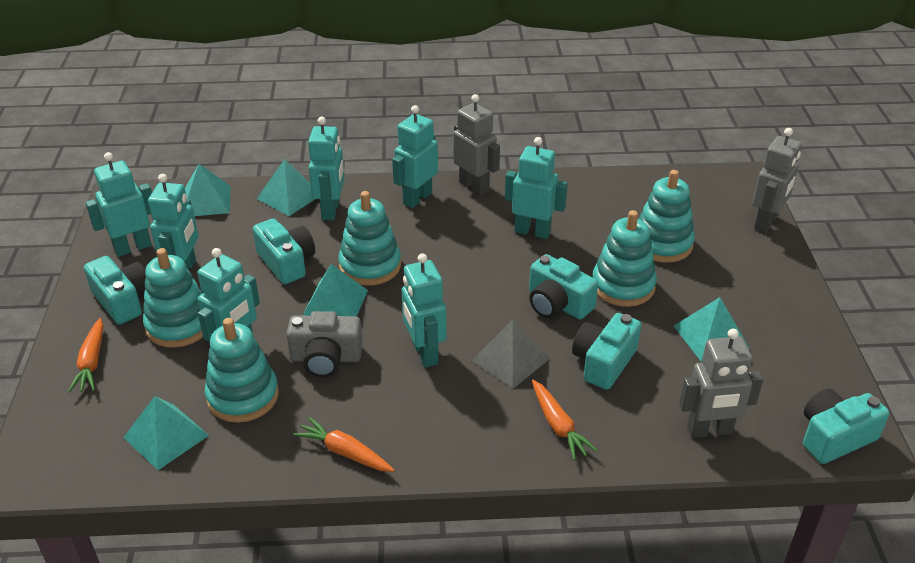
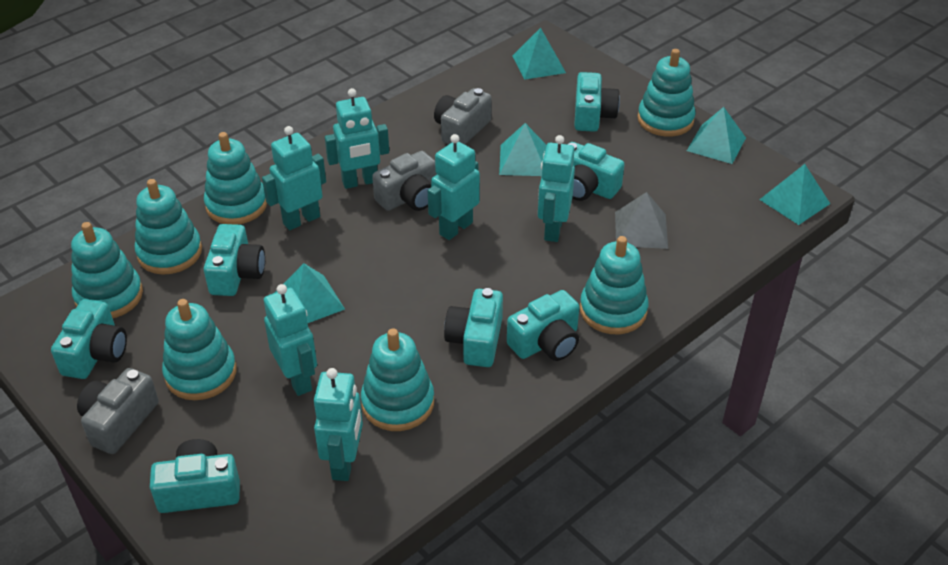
grey camera: 1 -> 3
grey robot: 3 -> 0
orange carrot: 3 -> 0
turquoise camera: 5 -> 7
turquoise robot: 7 -> 6
turquoise stacking toy: 5 -> 7

